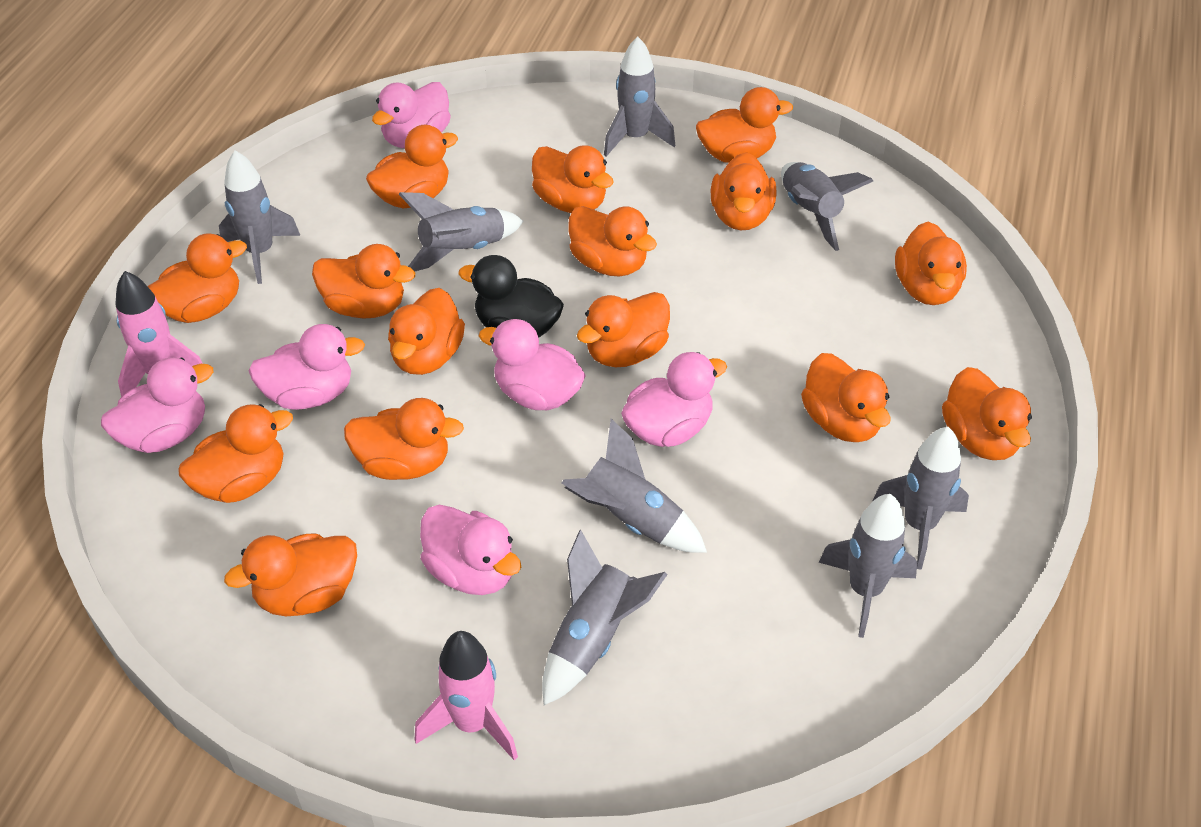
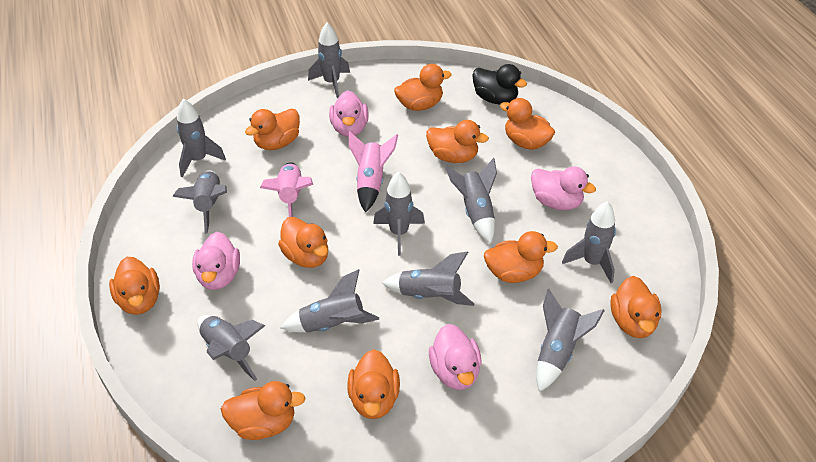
grey rocket: 8 -> 10
orange duck: 15 -> 10
pink duck: 6 -> 4

